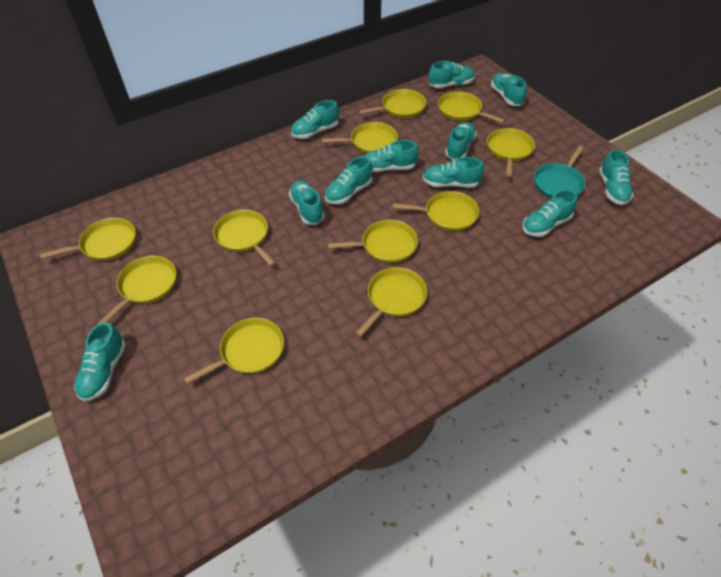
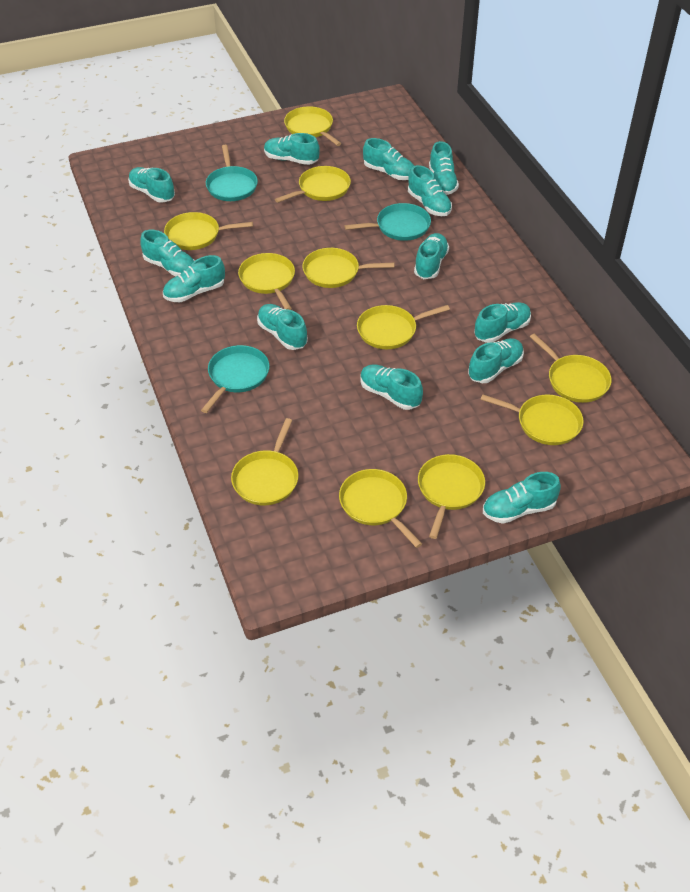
turquoise pan: 1 -> 3
turquoise shoe: 11 -> 13

